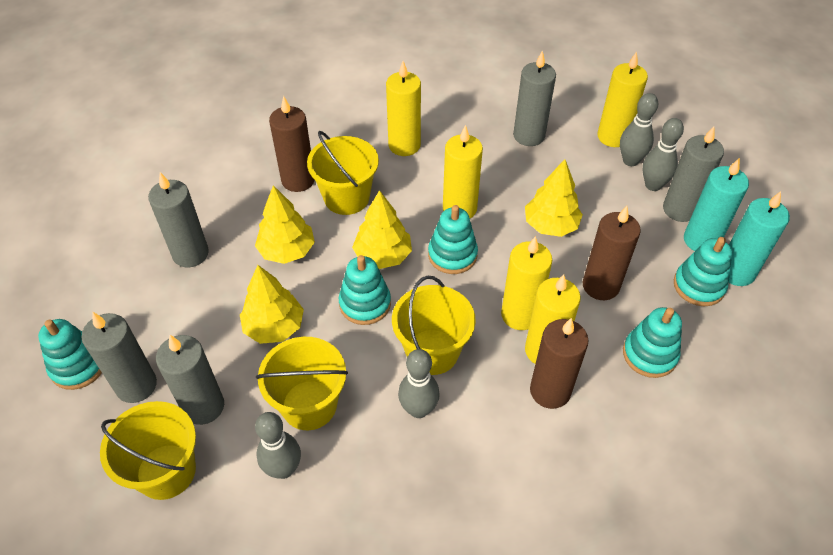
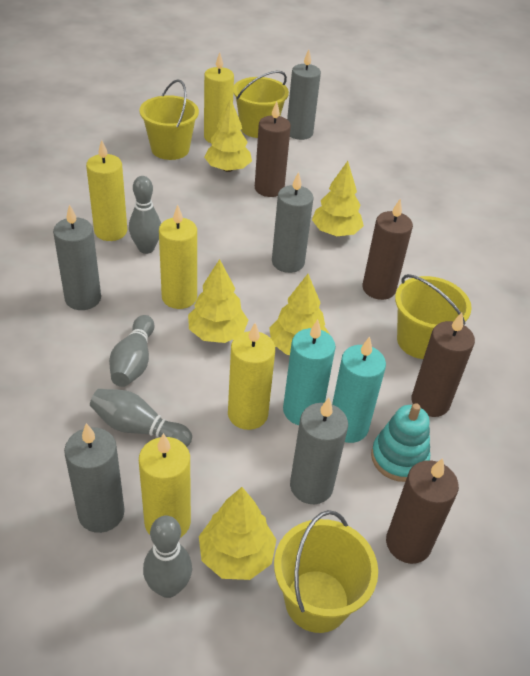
brown candle: 3 -> 4
turquoise stacking toy: 5 -> 1
yellow tree: 4 -> 5

